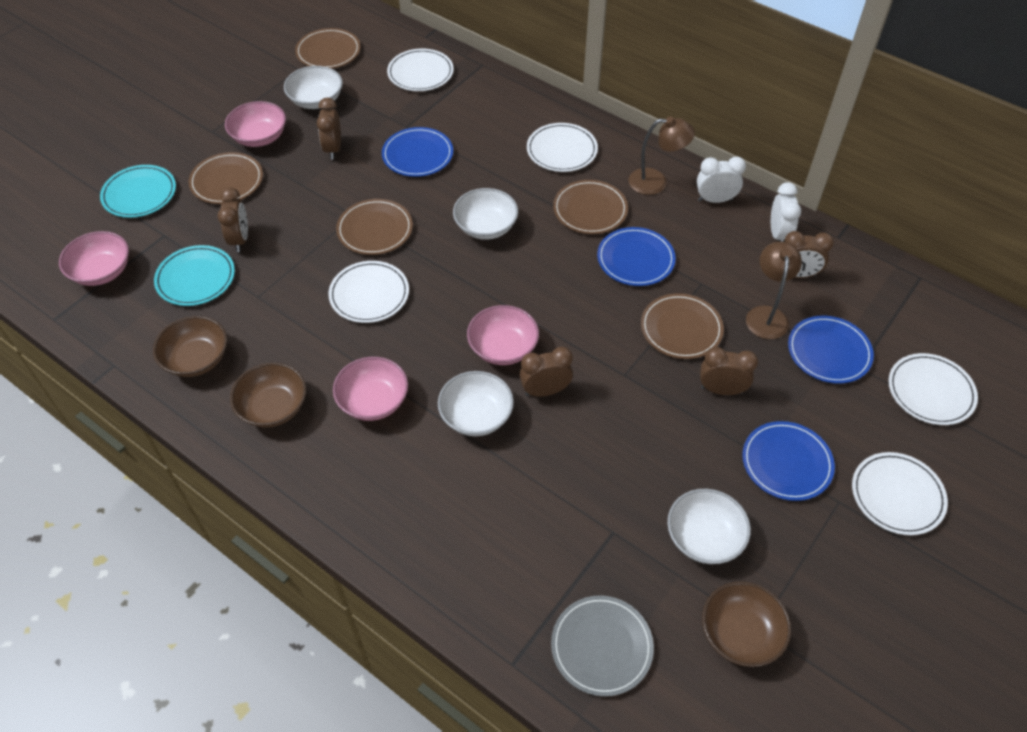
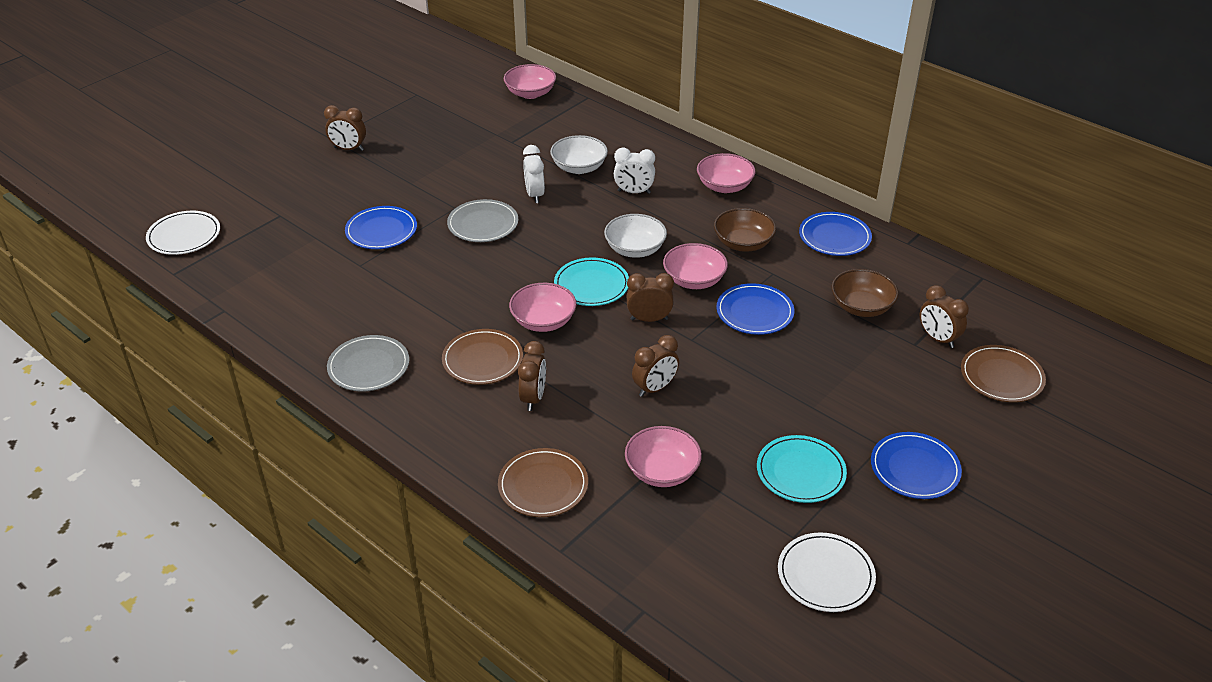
brown bowl: 3 -> 2
brown lamp: 2 -> 0
brown plate: 5 -> 3
grey plate: 1 -> 2
pink bowl: 4 -> 5
white bowl: 4 -> 2
white plate: 5 -> 2

